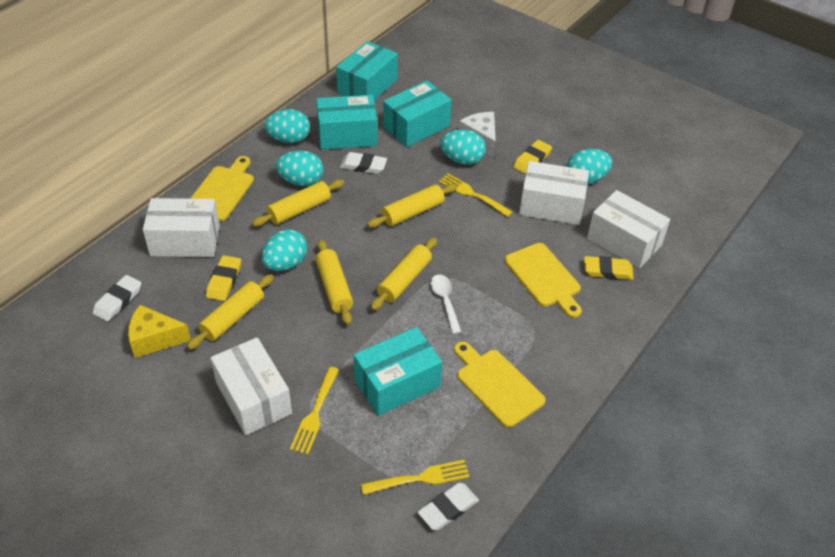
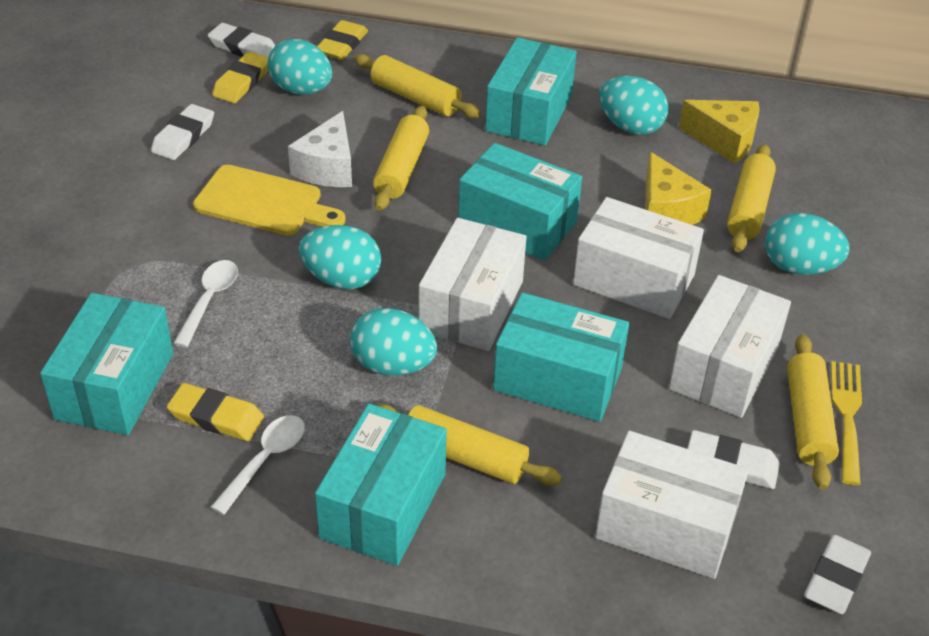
turquoise box: 4 -> 5
white eraser: 3 -> 4
white spoon: 1 -> 2
yellow cheese: 1 -> 2
yellow cutting board: 3 -> 1
yellow fork: 3 -> 1

